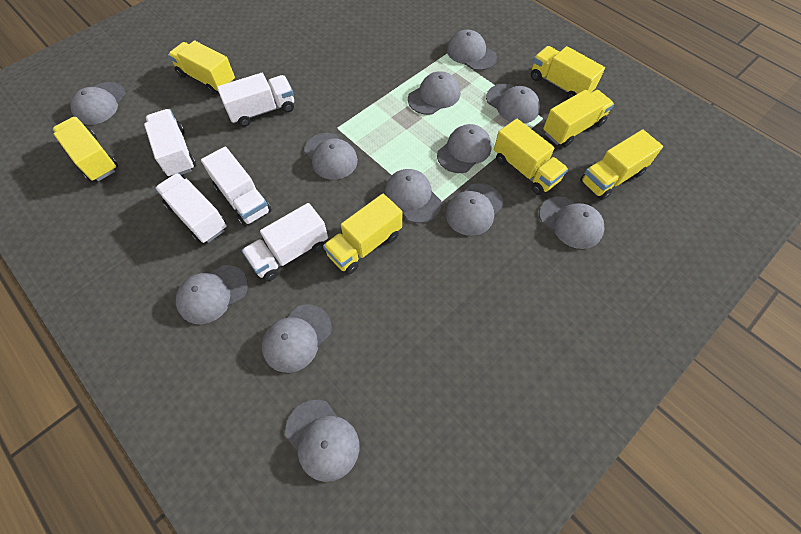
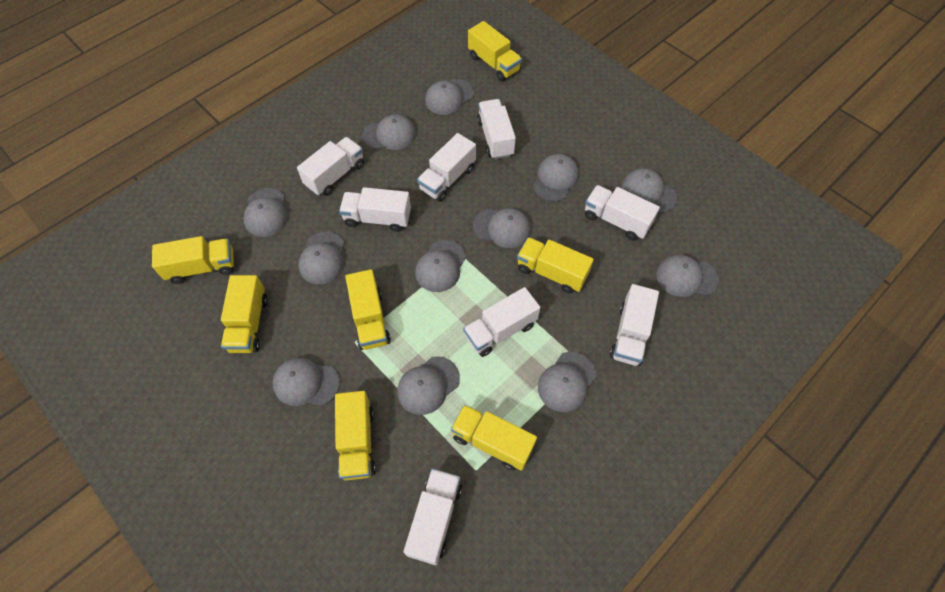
white truck: 5 -> 8

